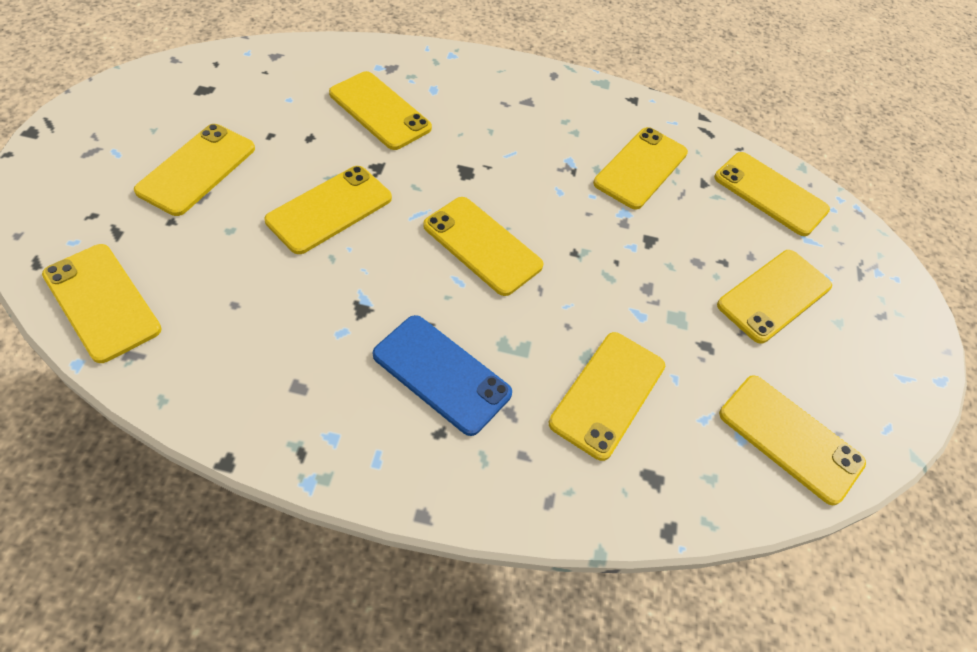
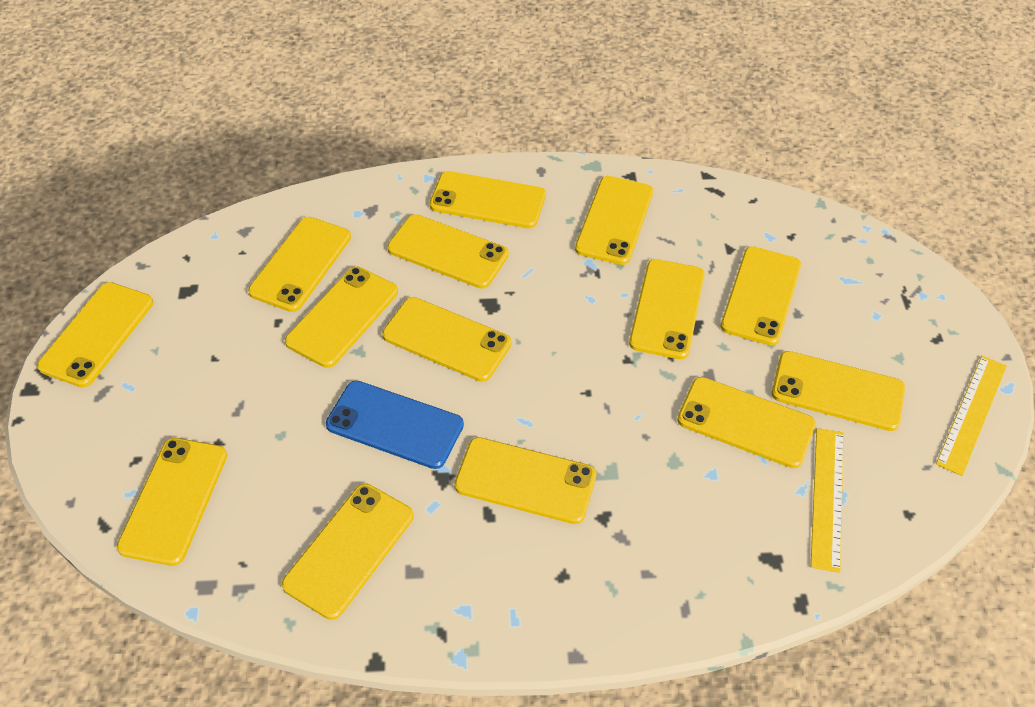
yellow phone: 10 -> 14
yellow ruler: 0 -> 2

